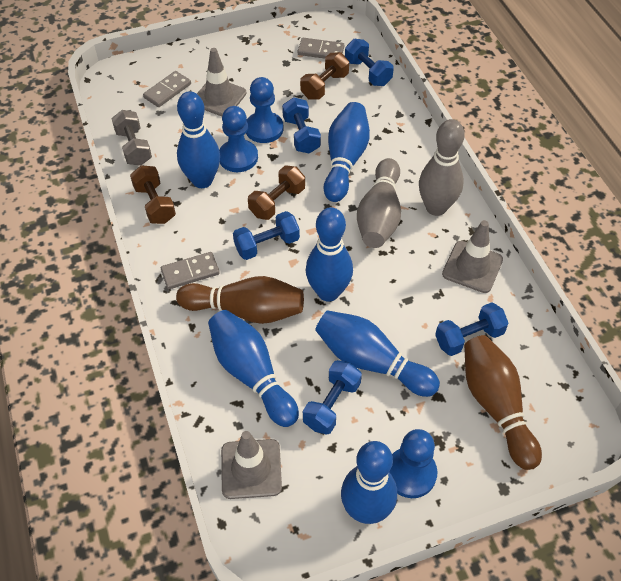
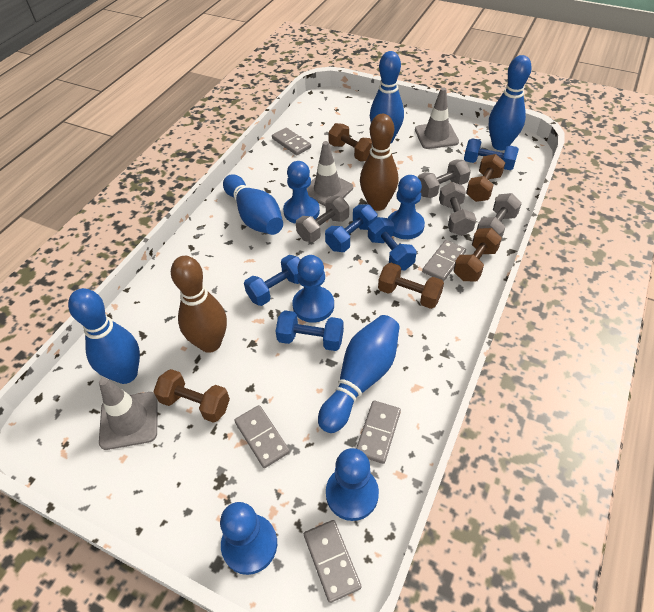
blue bowling pin: 6 -> 5
blue pawn: 3 -> 5
brown dumbbell: 3 -> 5
grey bowling pin: 2 -> 0
grey domino: 3 -> 5
grey dumbbell: 1 -> 4

